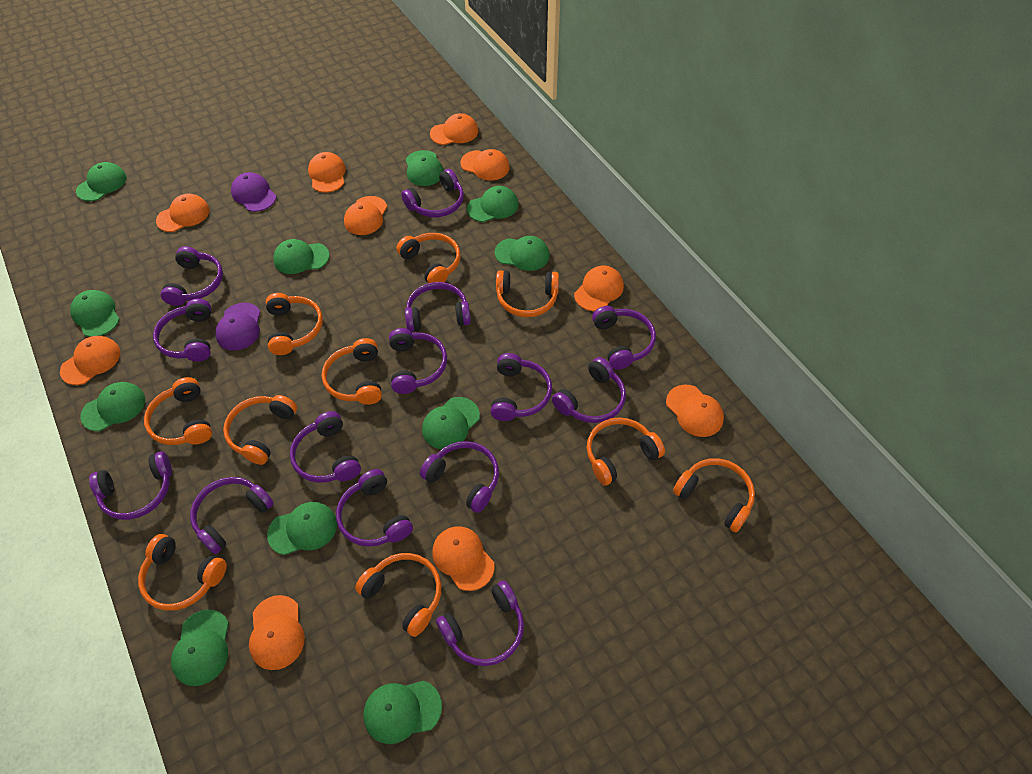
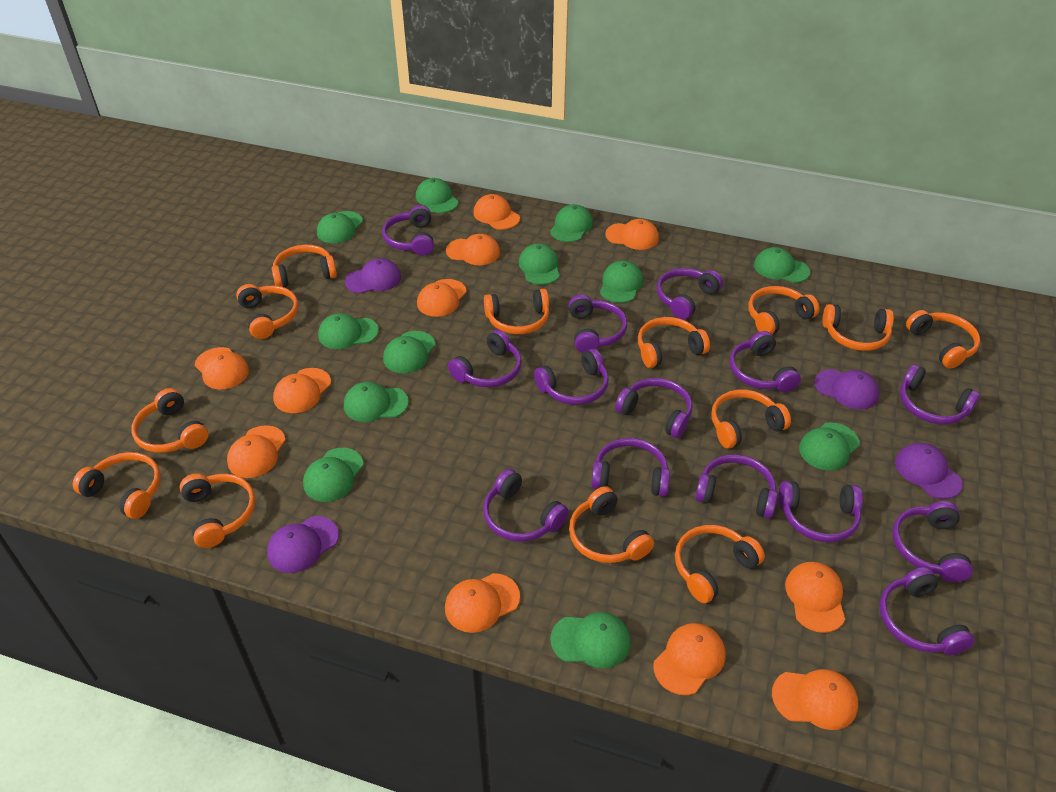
green cap: 11 -> 12
orange cap: 10 -> 11
orange headphones: 10 -> 13
purple cap: 2 -> 4

